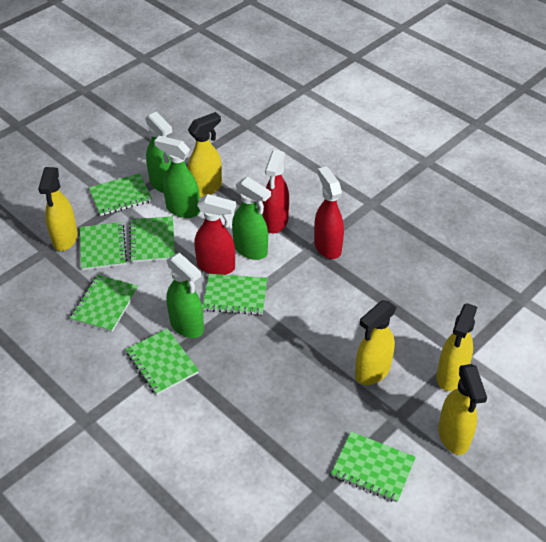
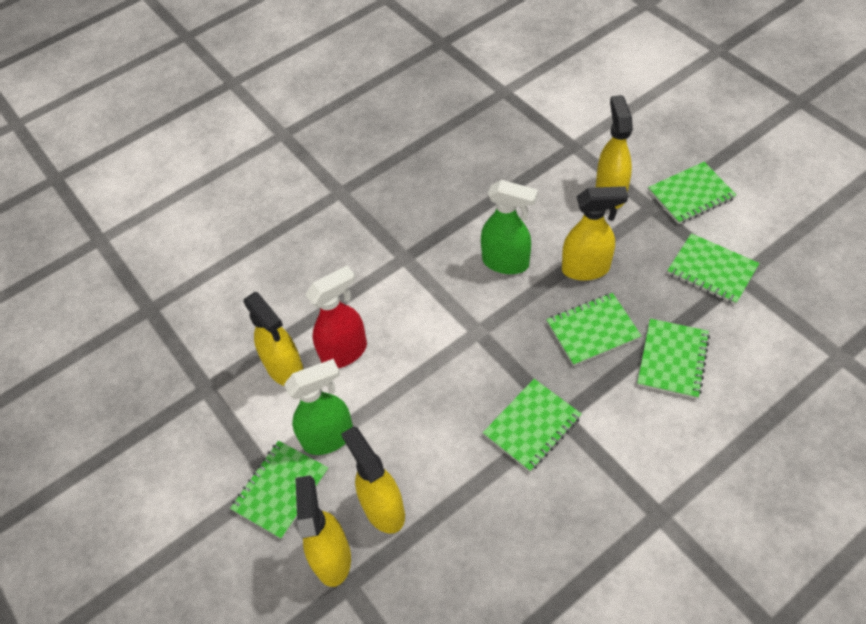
green notebook: 7 -> 6
green spray bottle: 4 -> 2
red spray bottle: 3 -> 1

